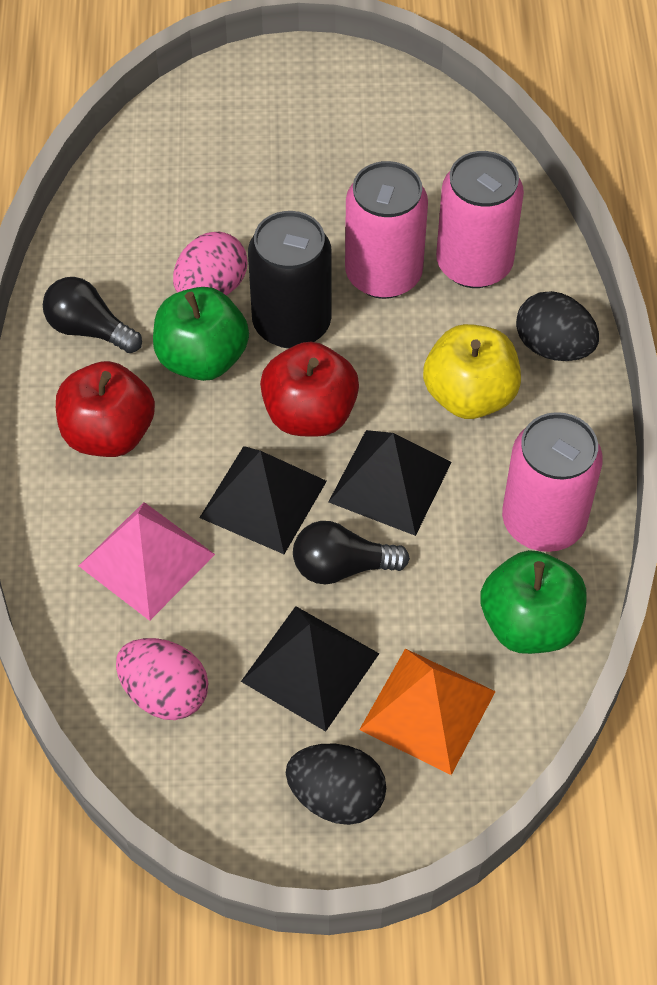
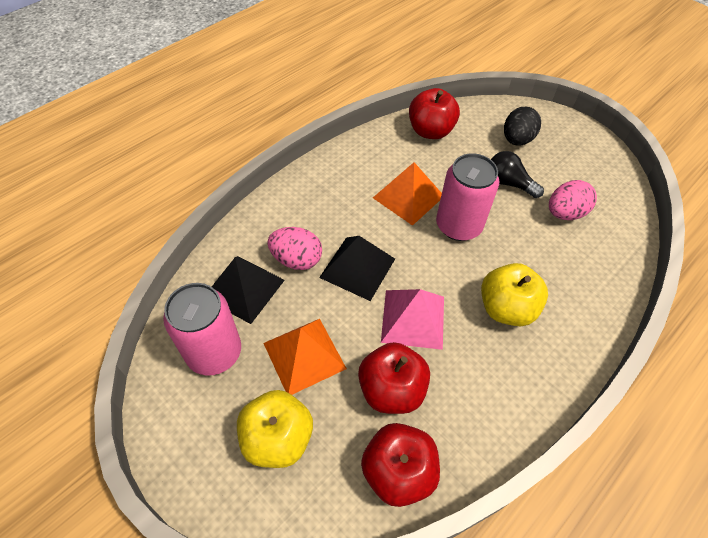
black can: 1 -> 0
black egg: 2 -> 1
black light bulb: 2 -> 1
black pyramid: 3 -> 2
green apple: 2 -> 0
orange pyramid: 1 -> 2
pink can: 3 -> 2
red apple: 2 -> 3
yellow apple: 1 -> 2

